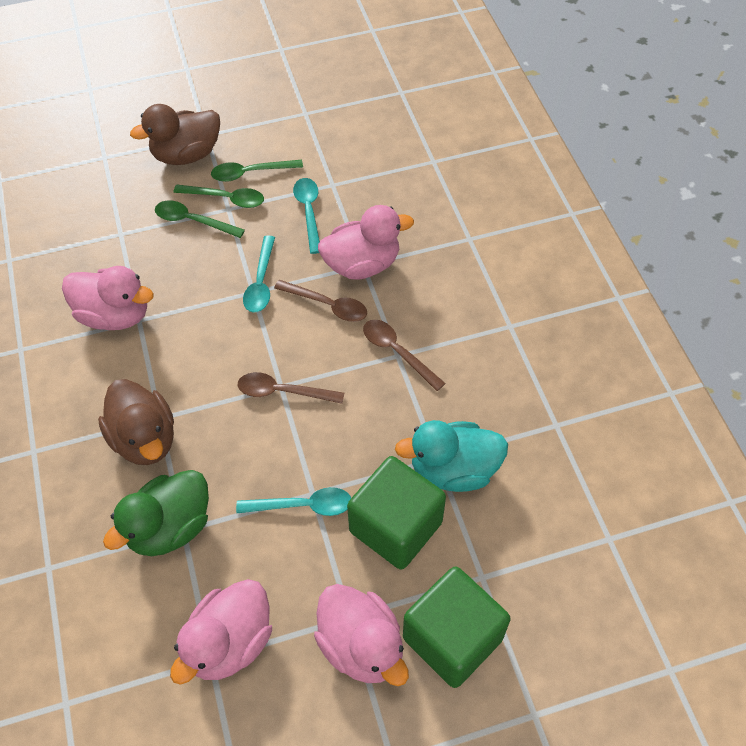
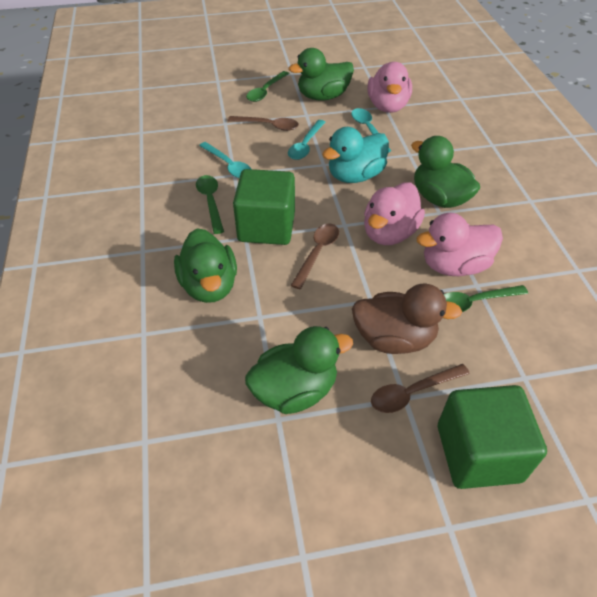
brown duck: 2 -> 1
green duck: 1 -> 4
pink duck: 4 -> 3

